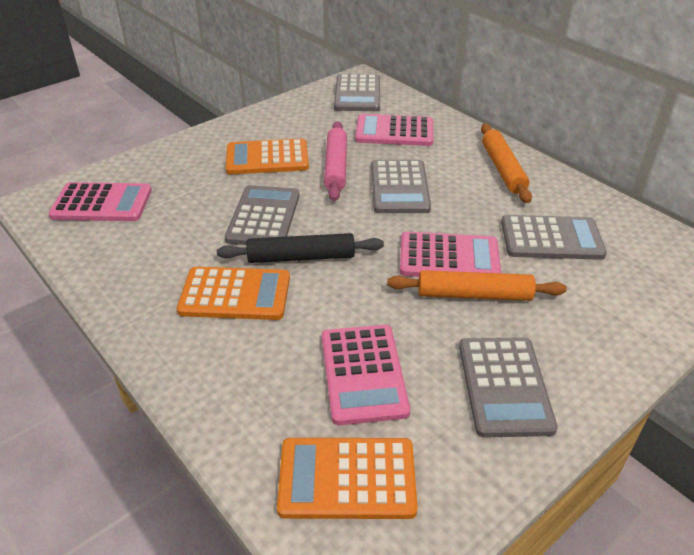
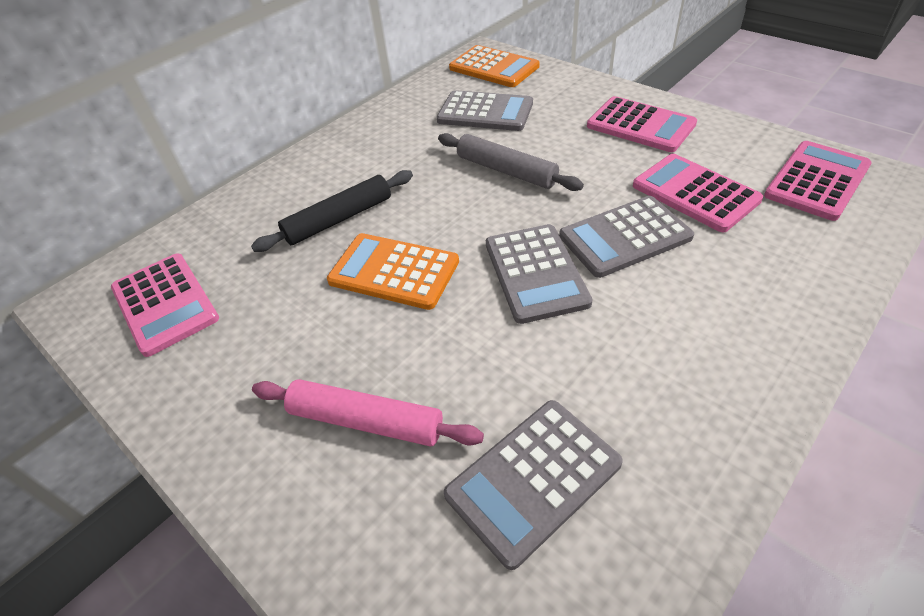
grey calculator: 5 -> 4
grey rolling pin: 0 -> 1
orange calculator: 3 -> 2
orange rolling pin: 2 -> 0

